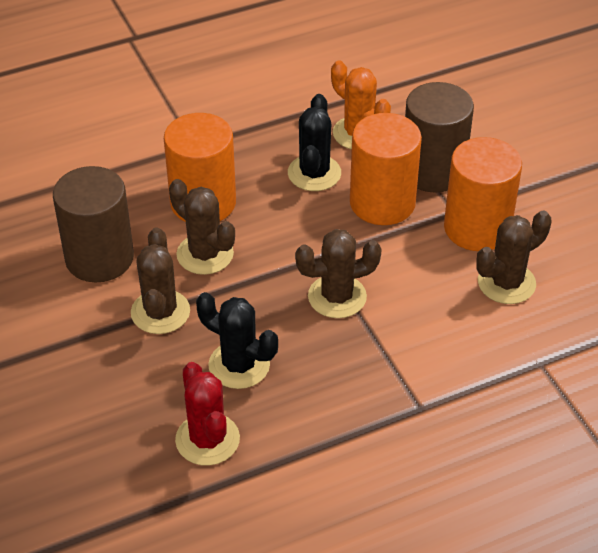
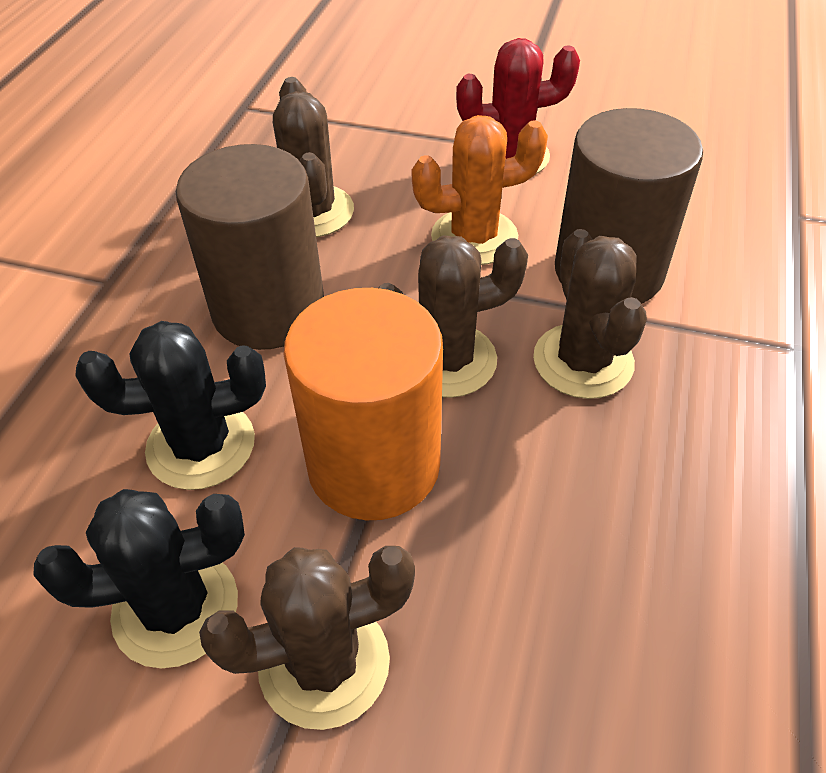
orange cylinder: 3 -> 1

